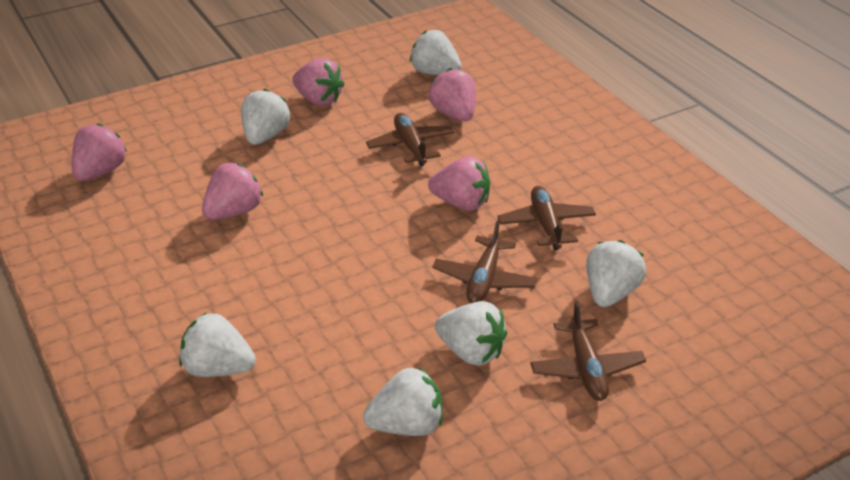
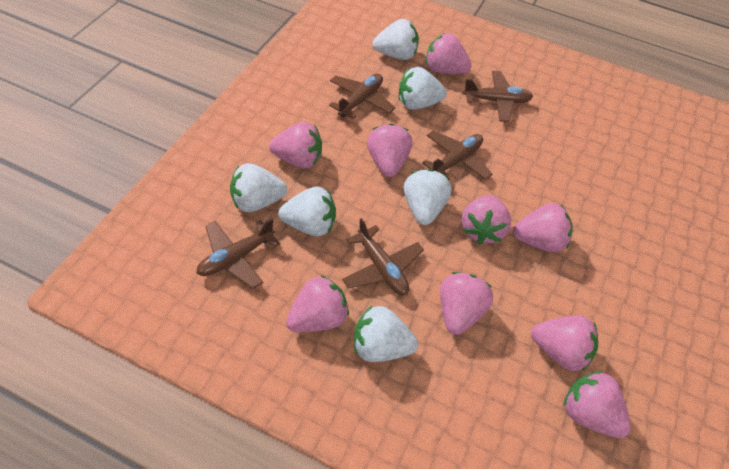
brown plane: 4 -> 5
pink strawberry: 5 -> 9

